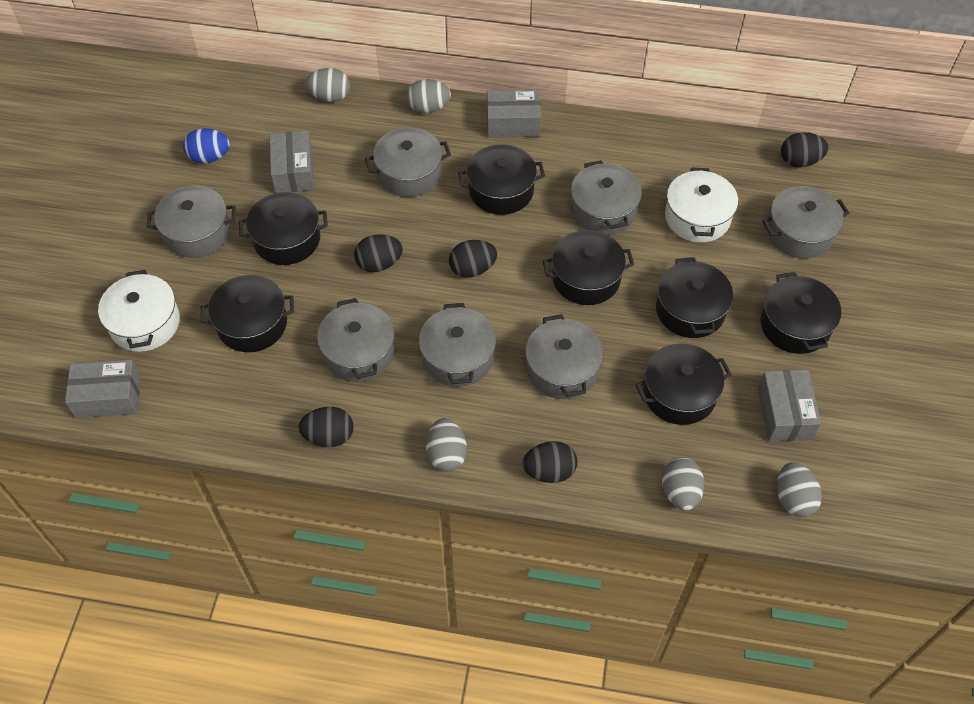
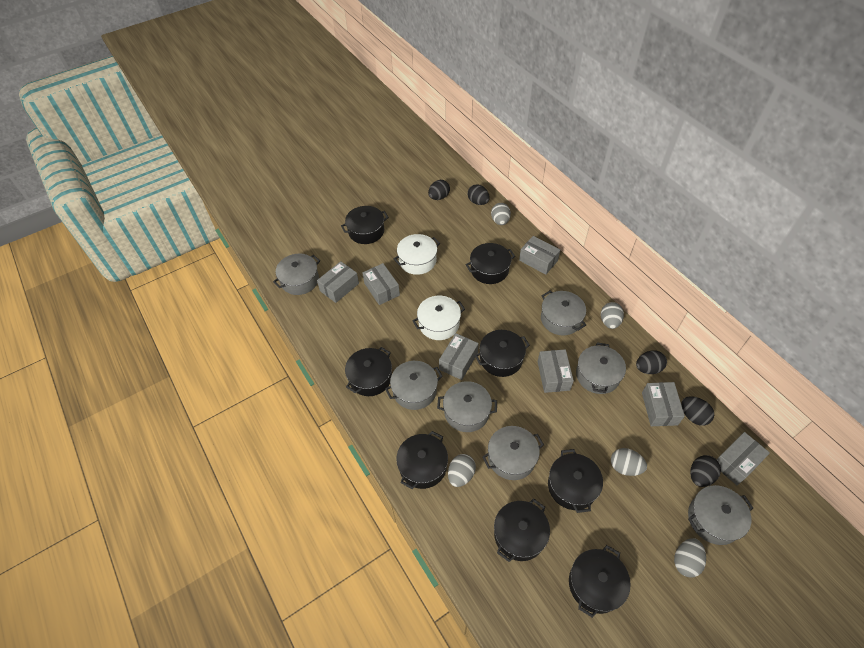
black pot: 7 -> 8
blue egg: 1 -> 0
grey box: 4 -> 7

